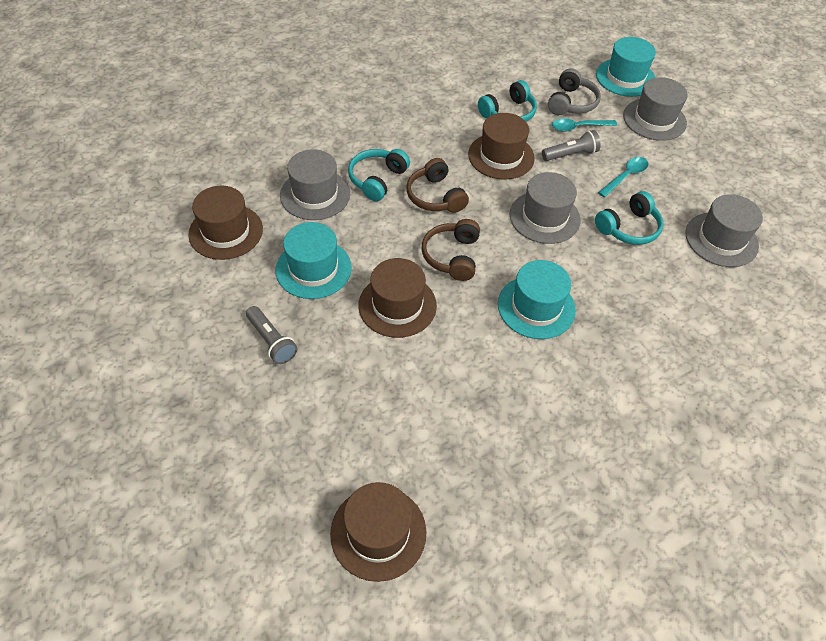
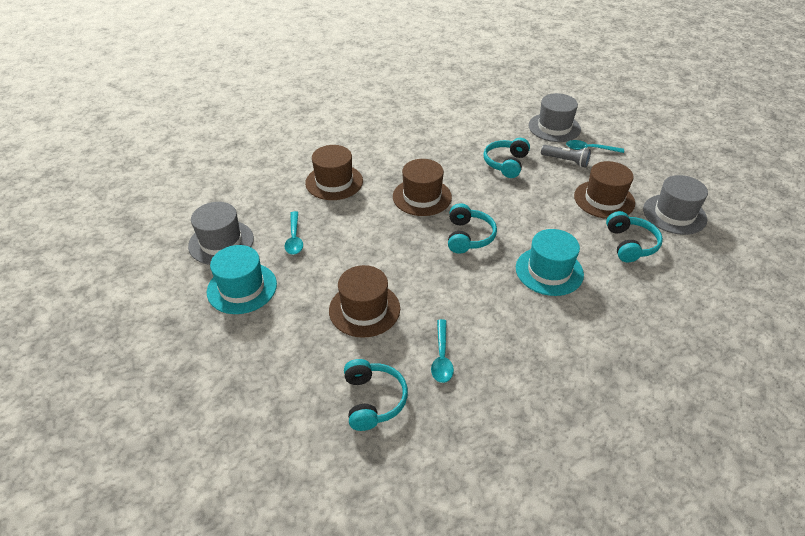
brown headphones: 2 -> 0
grey flashlight: 2 -> 1
grey hat: 4 -> 3
grey headphones: 1 -> 0
turquoise hat: 3 -> 2
turquoise headphones: 3 -> 4
turquoise spoon: 2 -> 3

